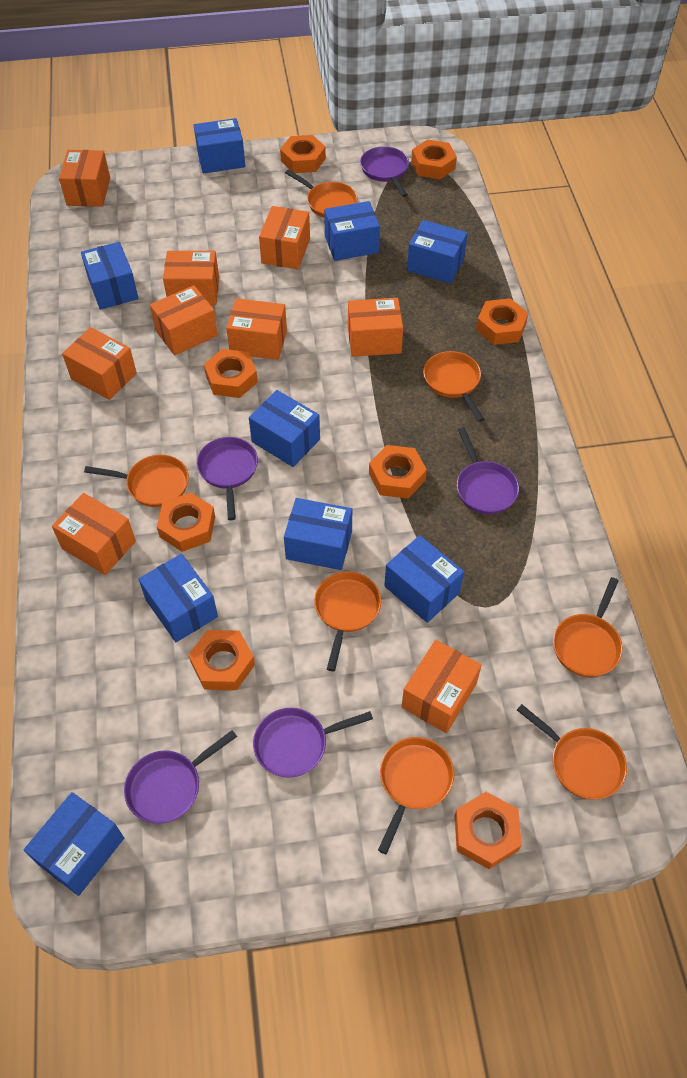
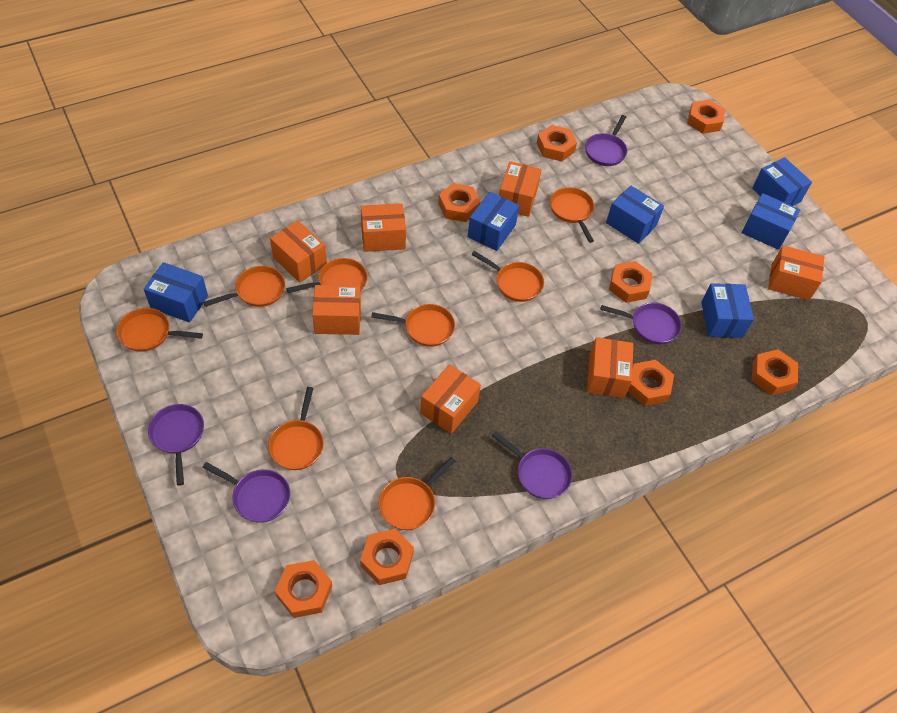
blue box: 9 -> 6
orange box: 9 -> 7
orange pan: 7 -> 8

